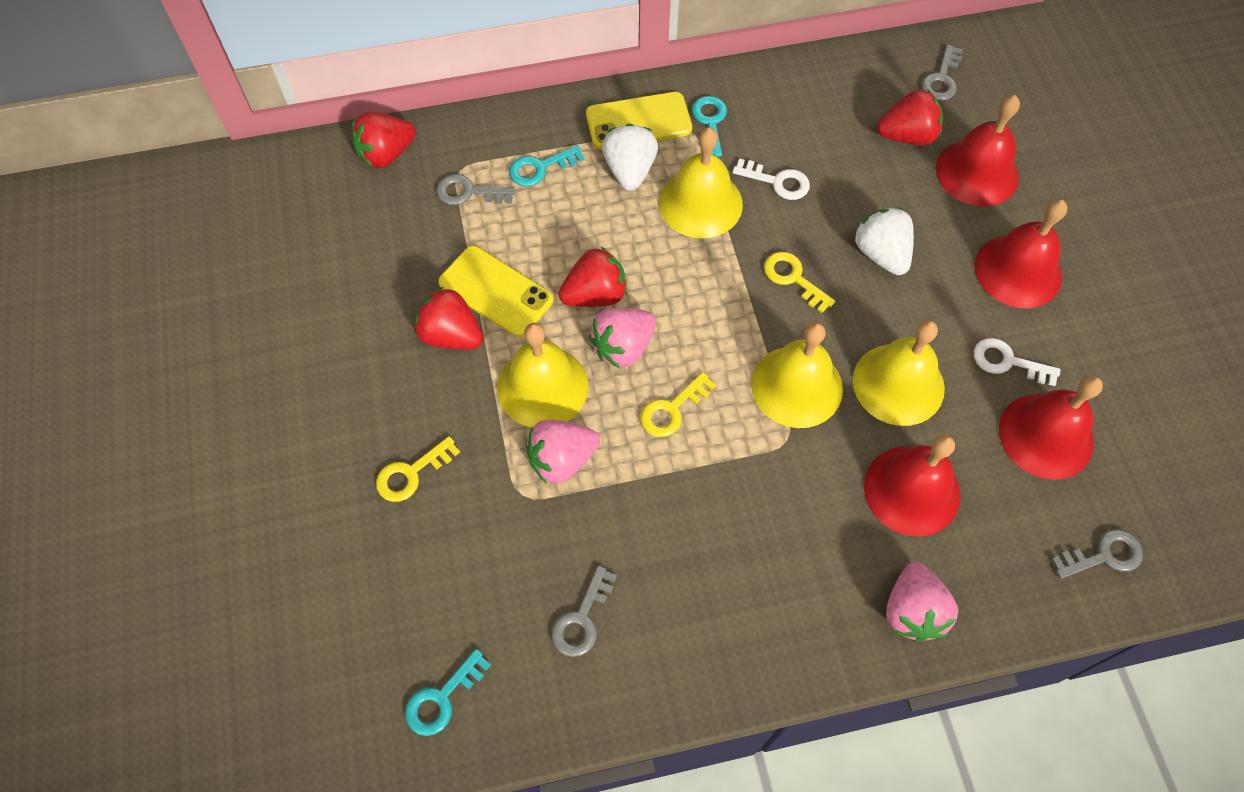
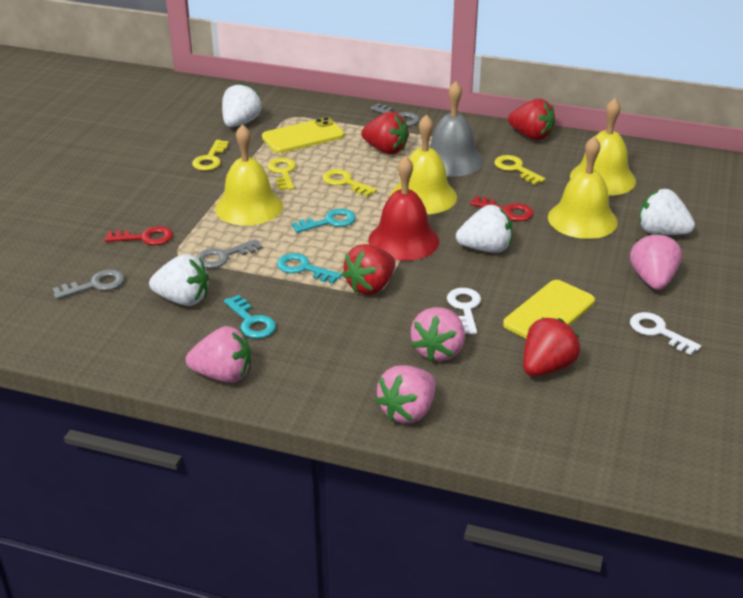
grey bell: 0 -> 1
grey key: 4 -> 3
pink strawberry: 3 -> 4
red bell: 4 -> 1
red key: 0 -> 2
white strawberry: 2 -> 4
yellow key: 3 -> 4

